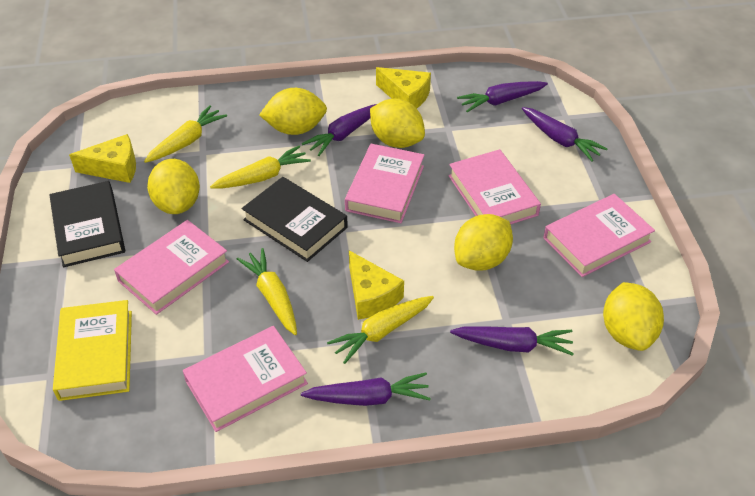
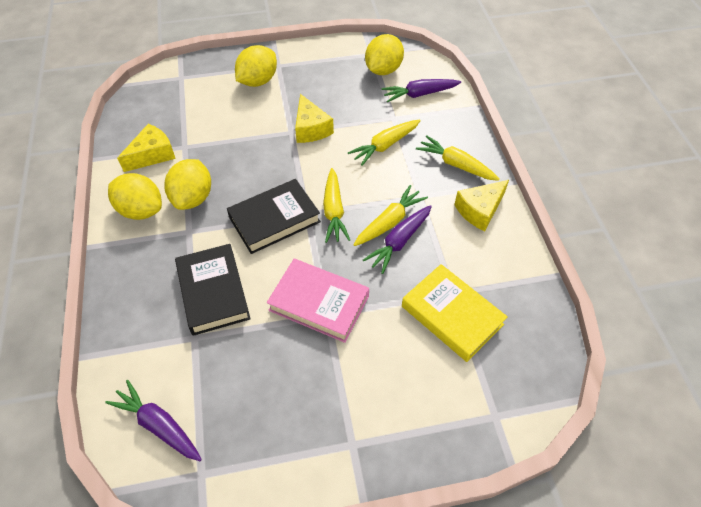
pink book: 5 -> 1
purple carrot: 5 -> 3
yellow lemon: 5 -> 4

